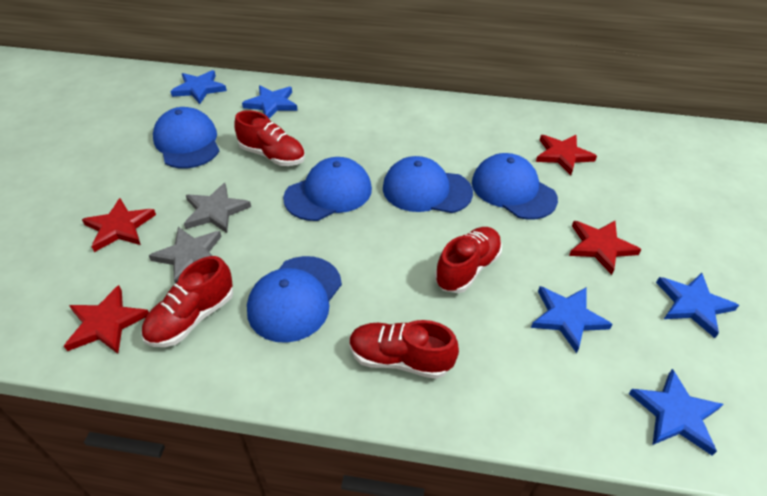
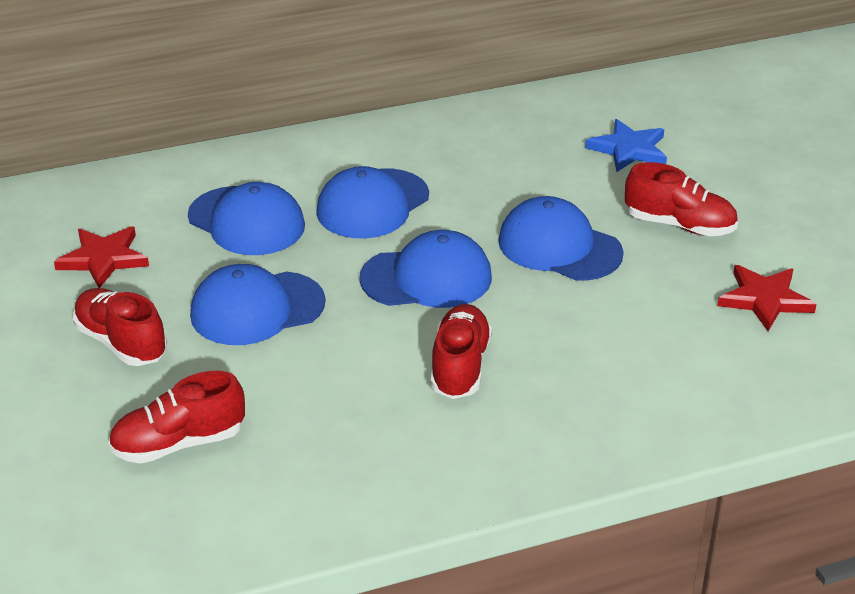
blue star: 5 -> 1
grey star: 2 -> 0
red star: 4 -> 2

